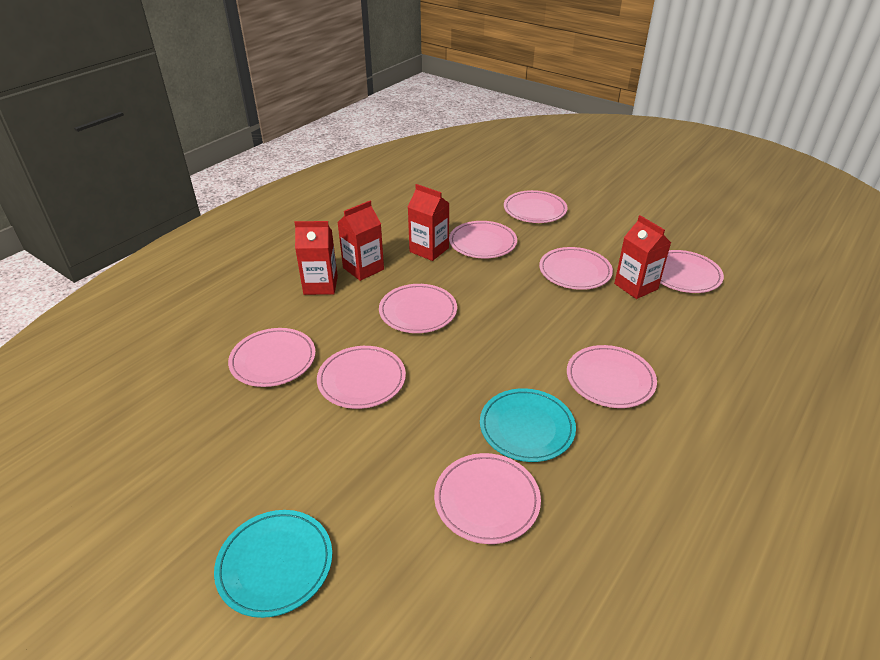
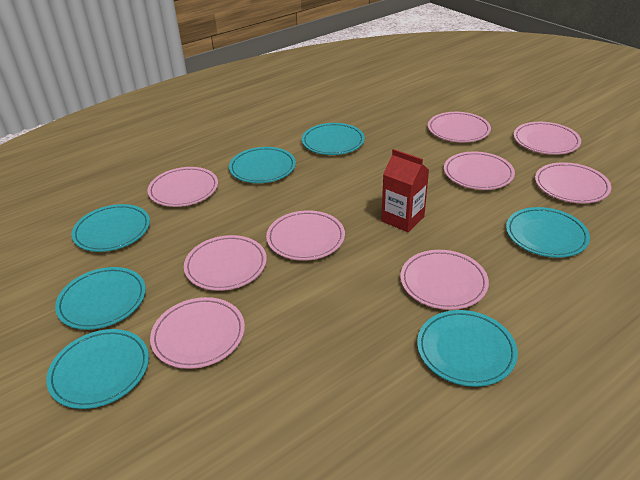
red carton: 4 -> 1
turquoise plate: 2 -> 7

